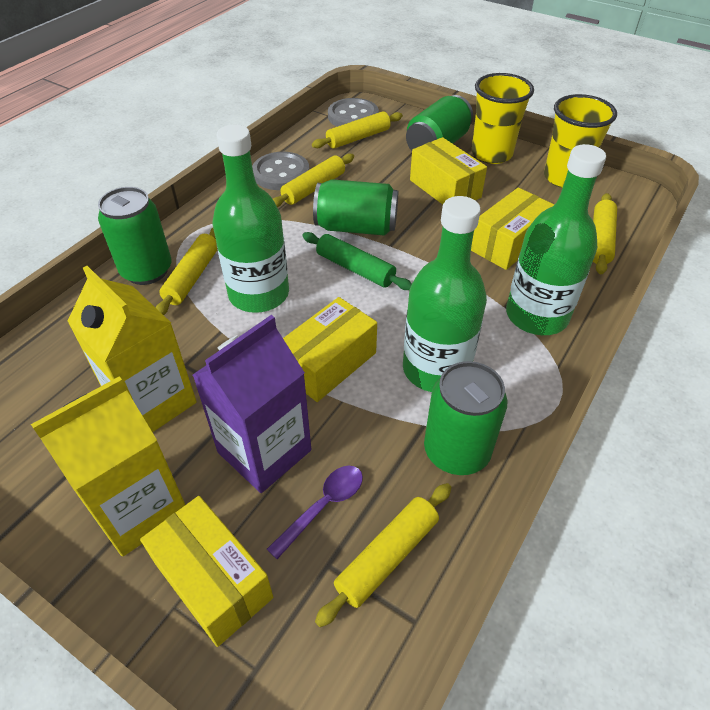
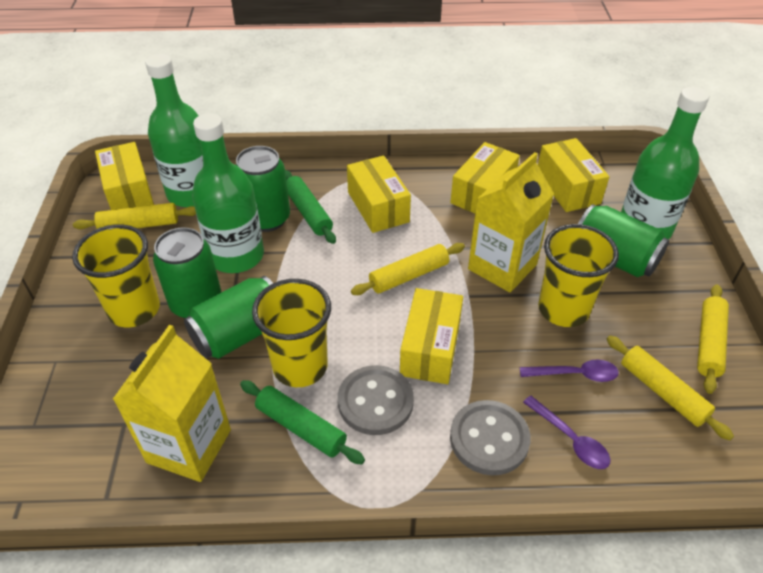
green rolling pin: 1 -> 2
purple carton: 1 -> 0
purple spoon: 1 -> 2
yellow box: 4 -> 5
yellow cup: 2 -> 3
yellow rolling pin: 5 -> 4

